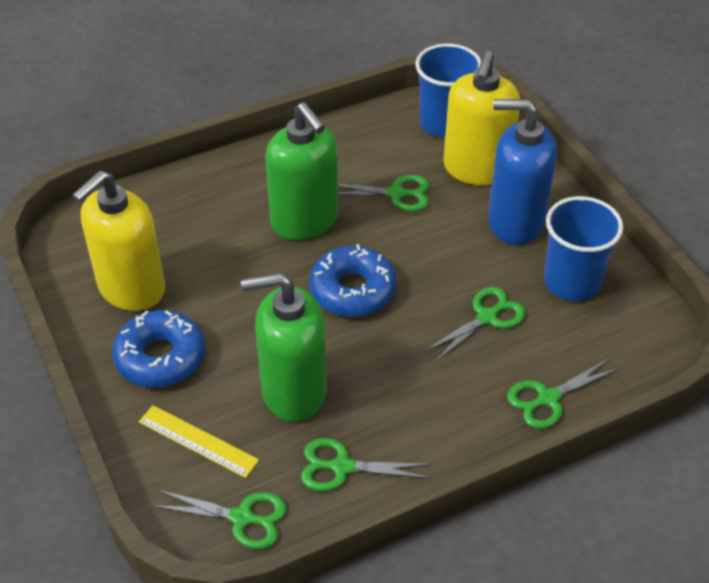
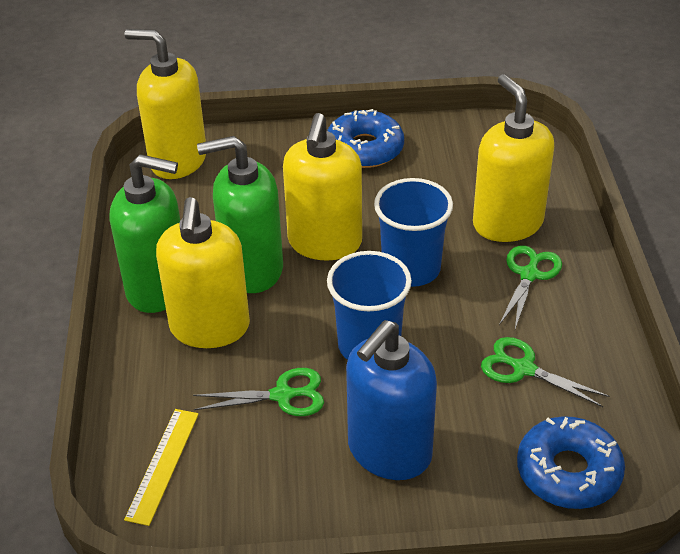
green scissors: 5 -> 3
yellow soap dispenser: 2 -> 4

